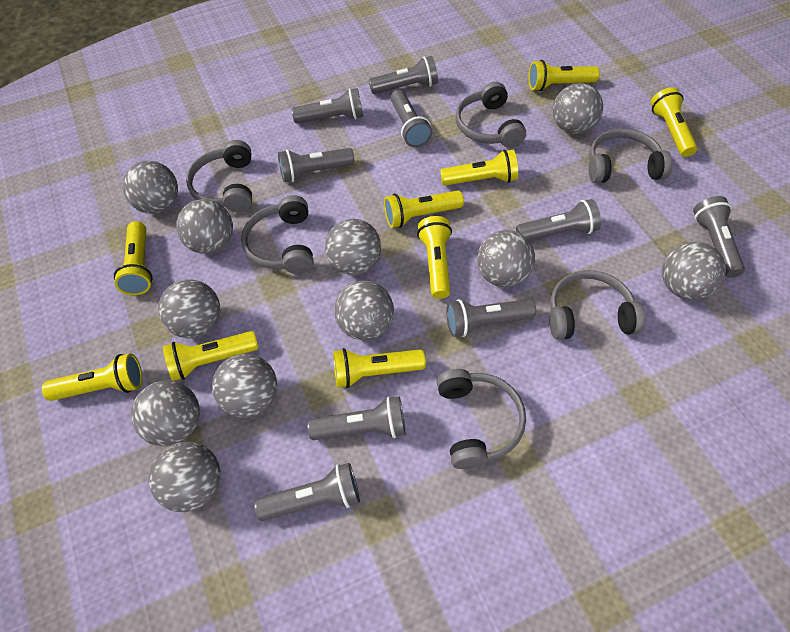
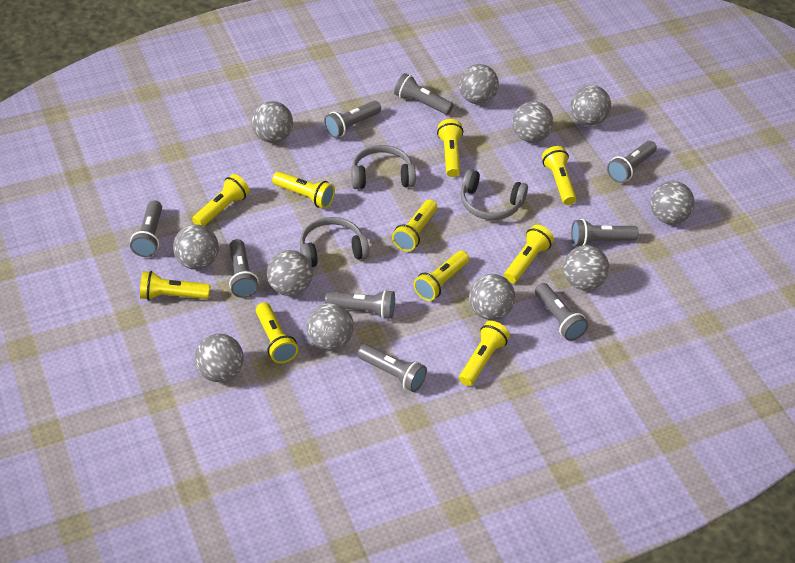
grey headphones: 6 -> 3
yellow flashlight: 9 -> 10

